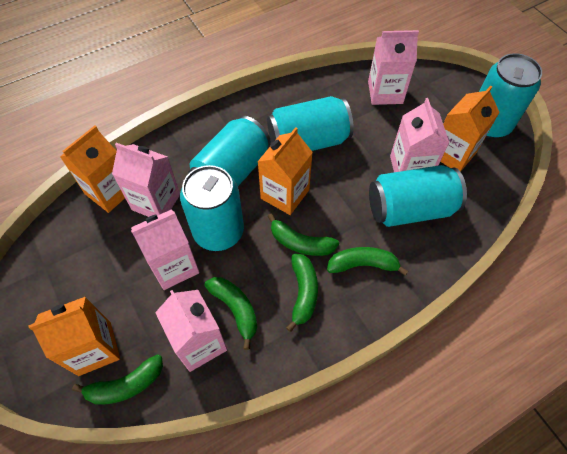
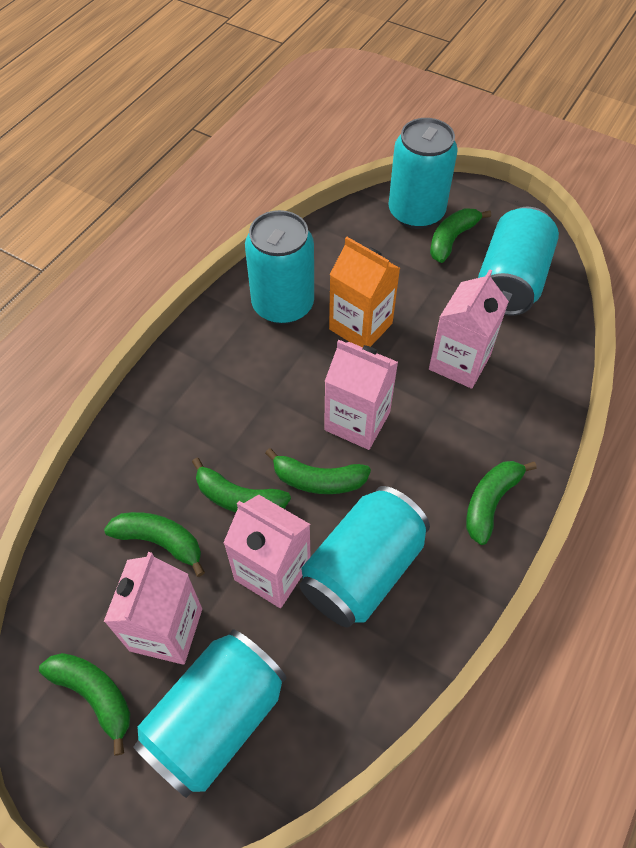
green banana: 5 -> 6
orange carton: 4 -> 1
pink carton: 5 -> 4

